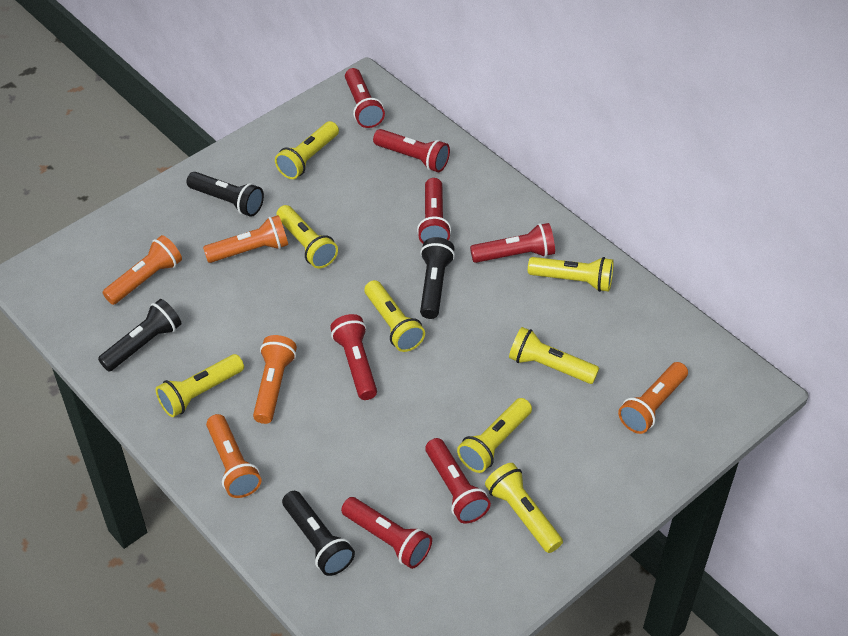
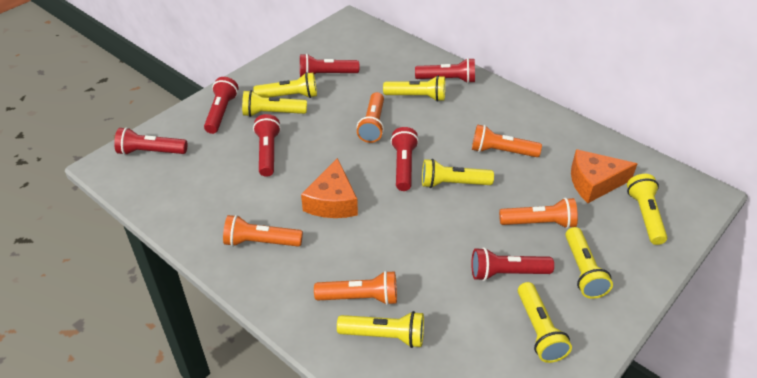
black flashlight: 4 -> 0
orange cheese: 0 -> 2

